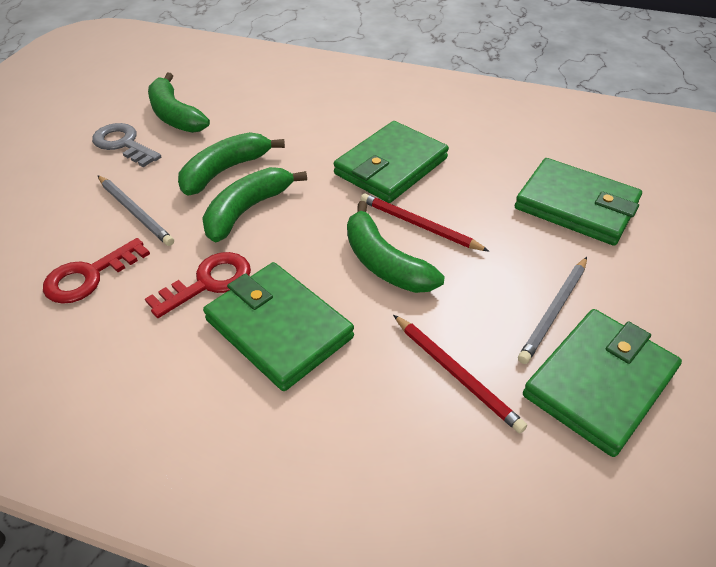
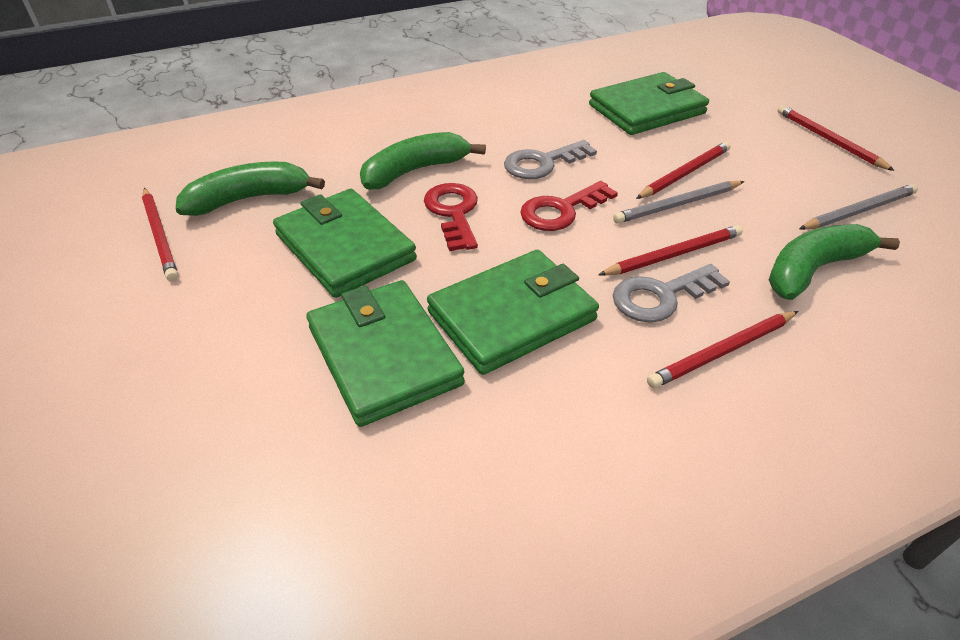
green banana: 4 -> 3
grey key: 1 -> 2
red pencil: 2 -> 5

